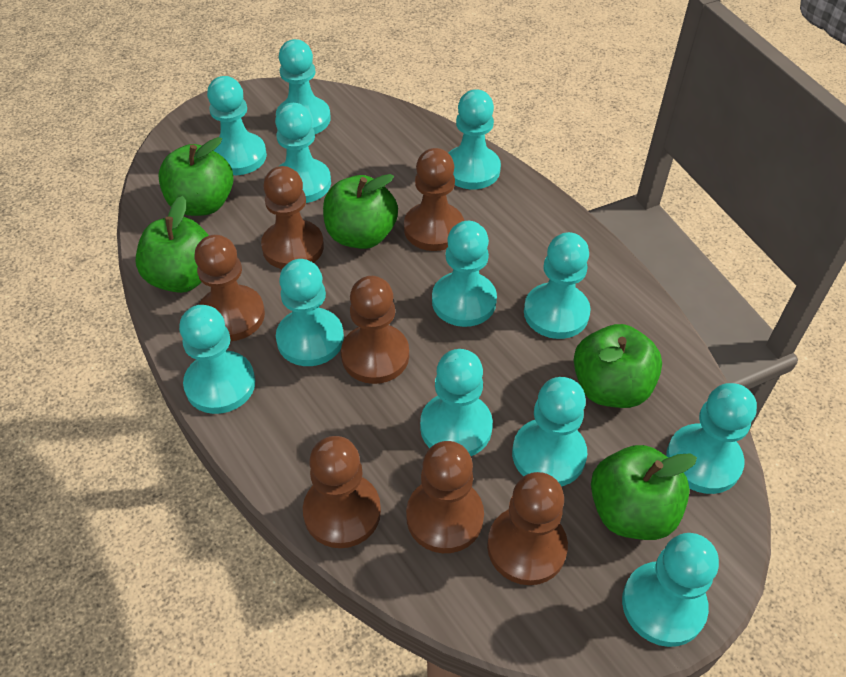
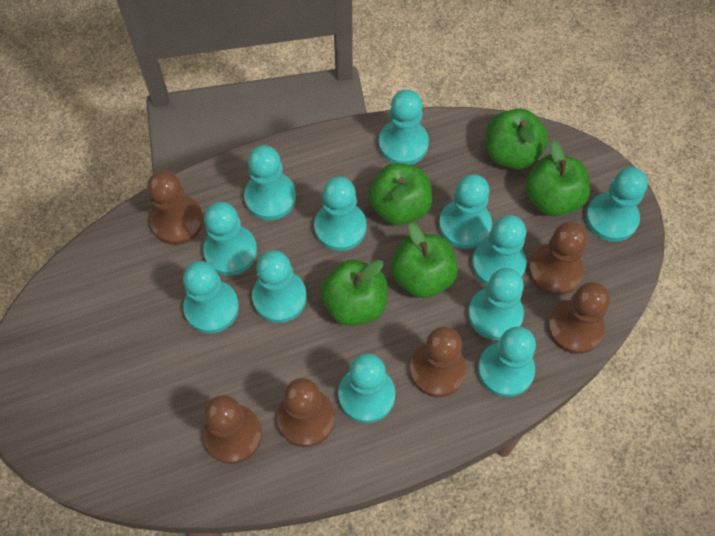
brown pawn: 7 -> 6

